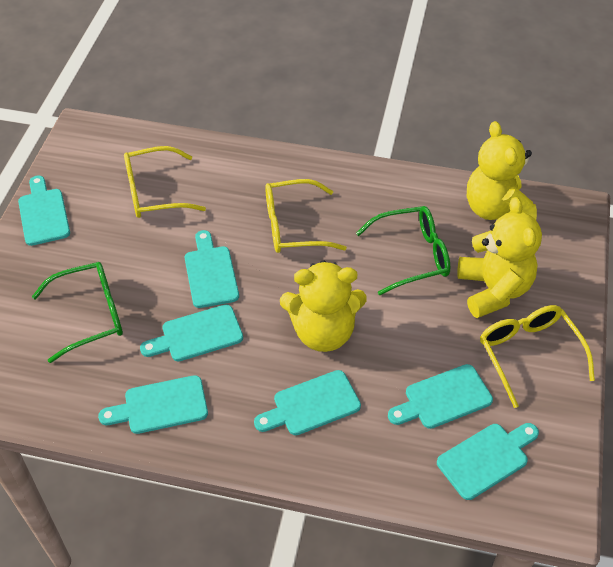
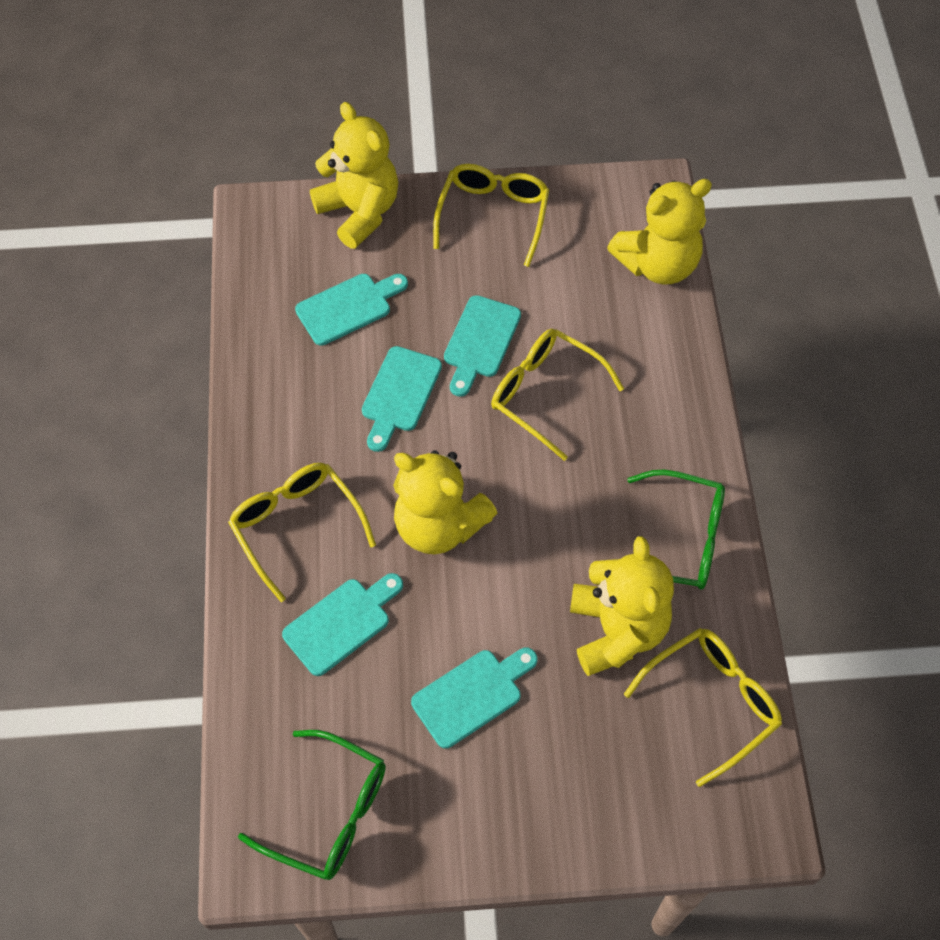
turquoise cutting board: 7 -> 5
yellow glasses: 3 -> 4
yellow teddy bear: 3 -> 4

